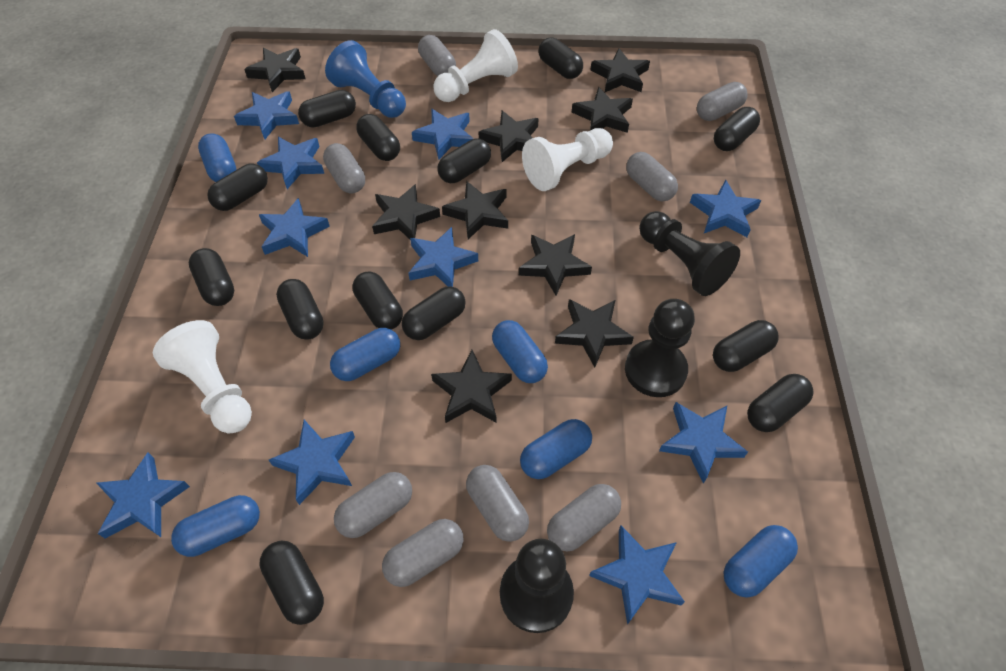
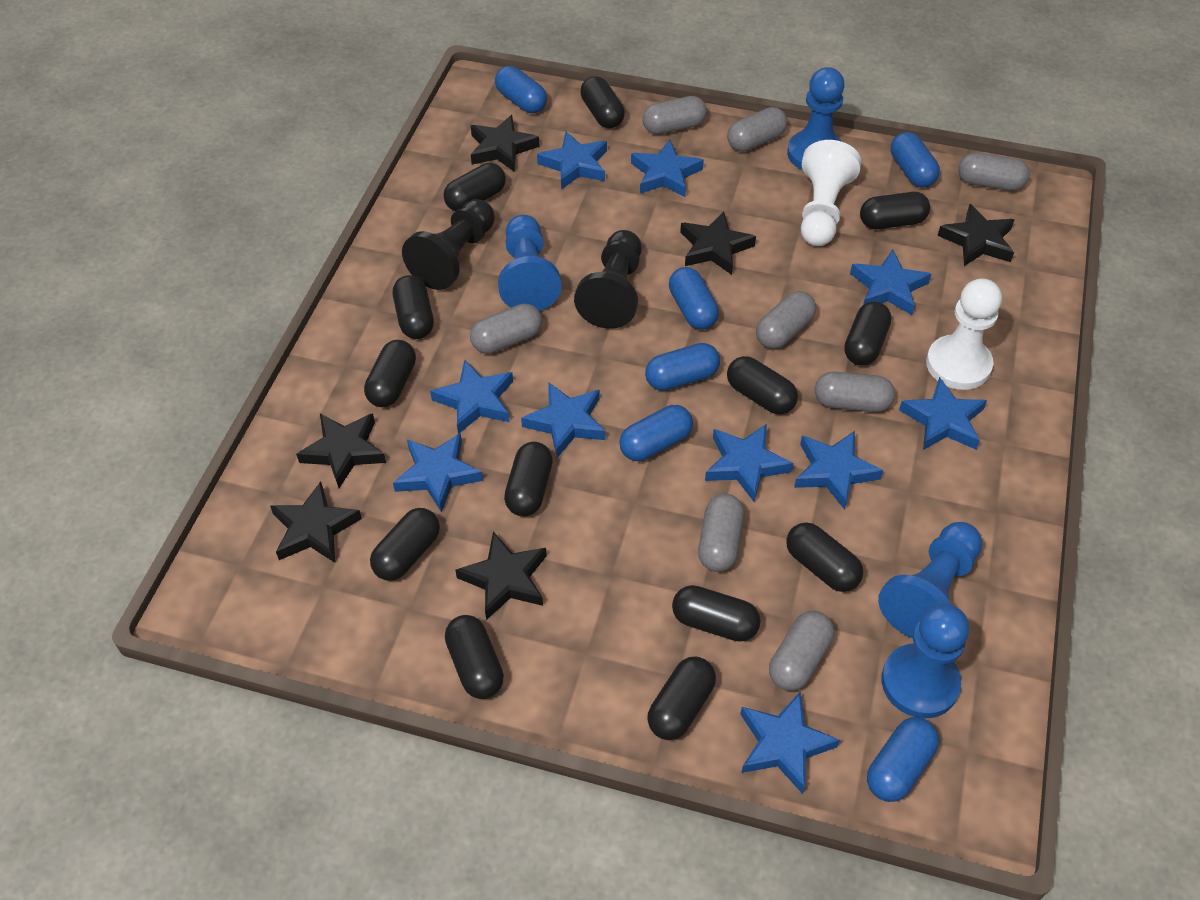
black pawn: 3 -> 2
black star: 9 -> 6
blue pawn: 1 -> 4
white pawn: 3 -> 2

